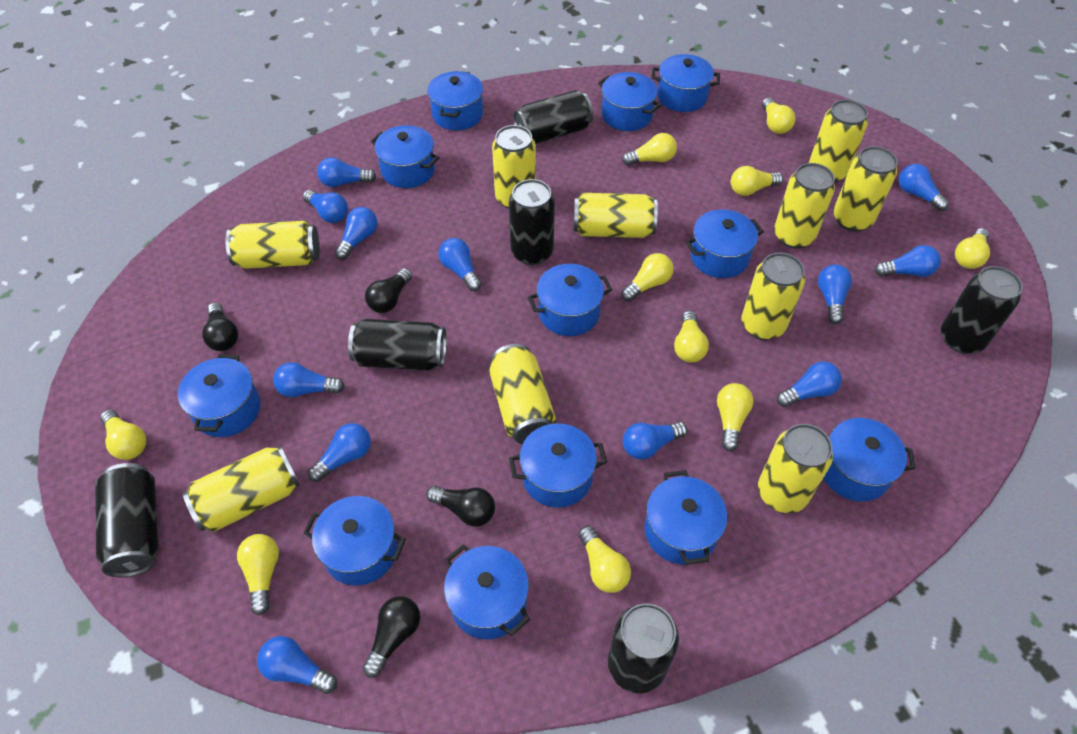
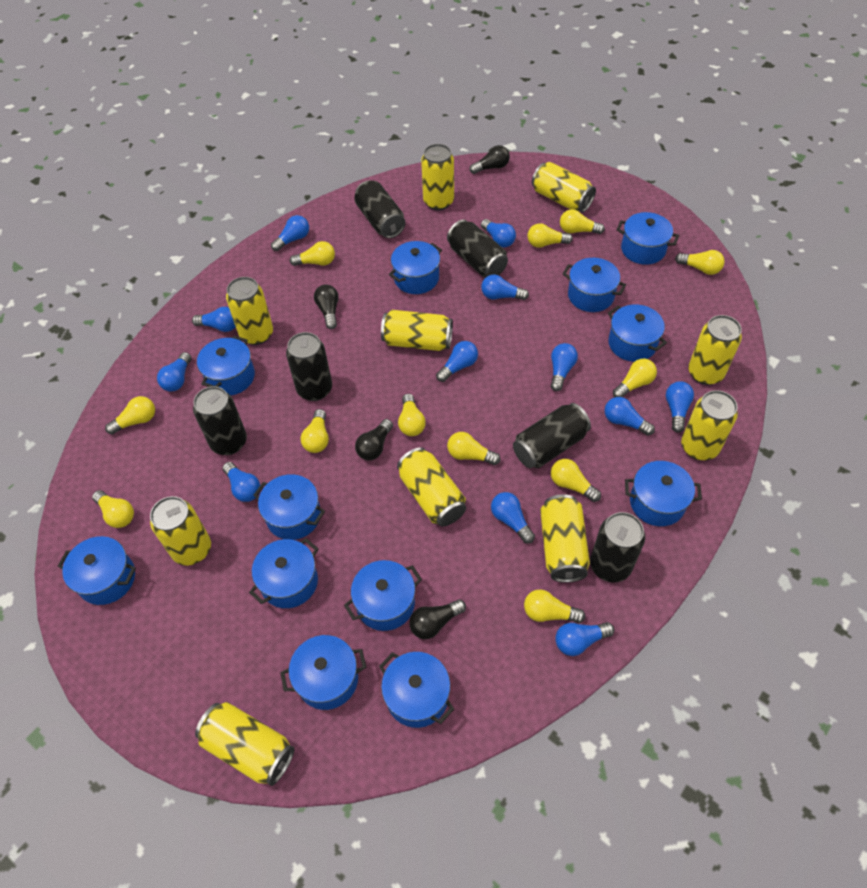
yellow light bulb: 10 -> 12

